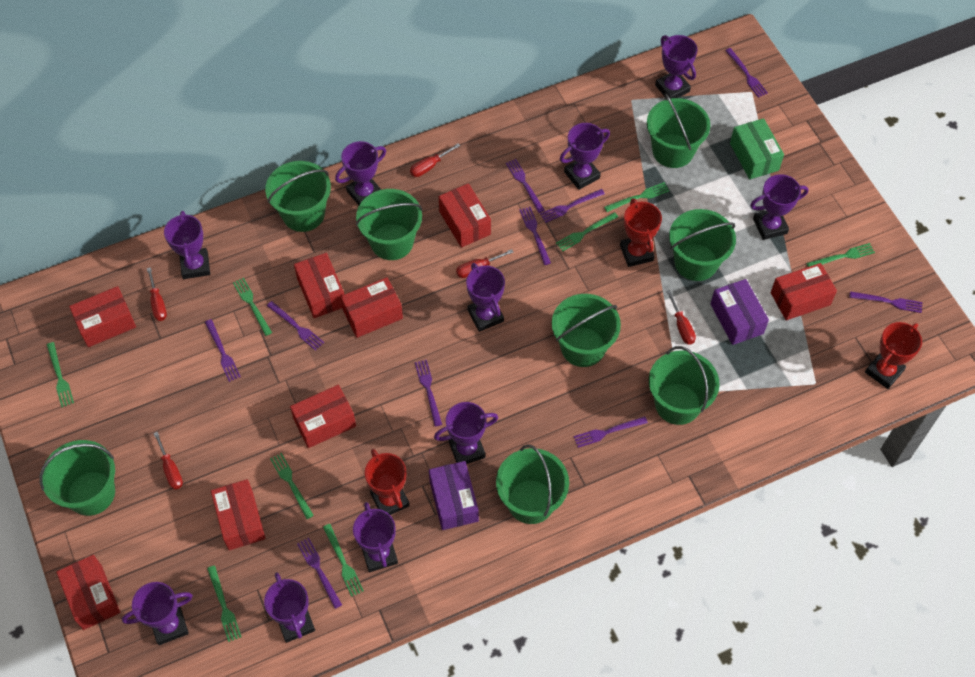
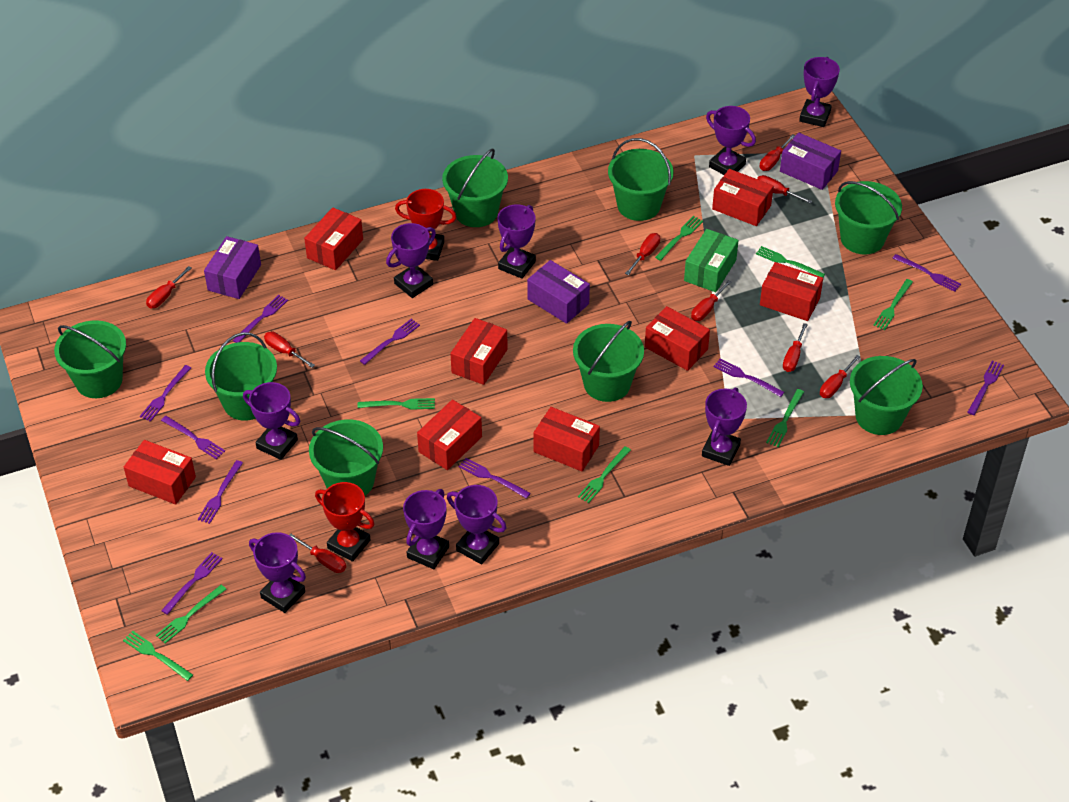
purple box: 2 -> 3
purple trophy: 10 -> 9
red screwdriver: 5 -> 9
red trophy: 3 -> 2

